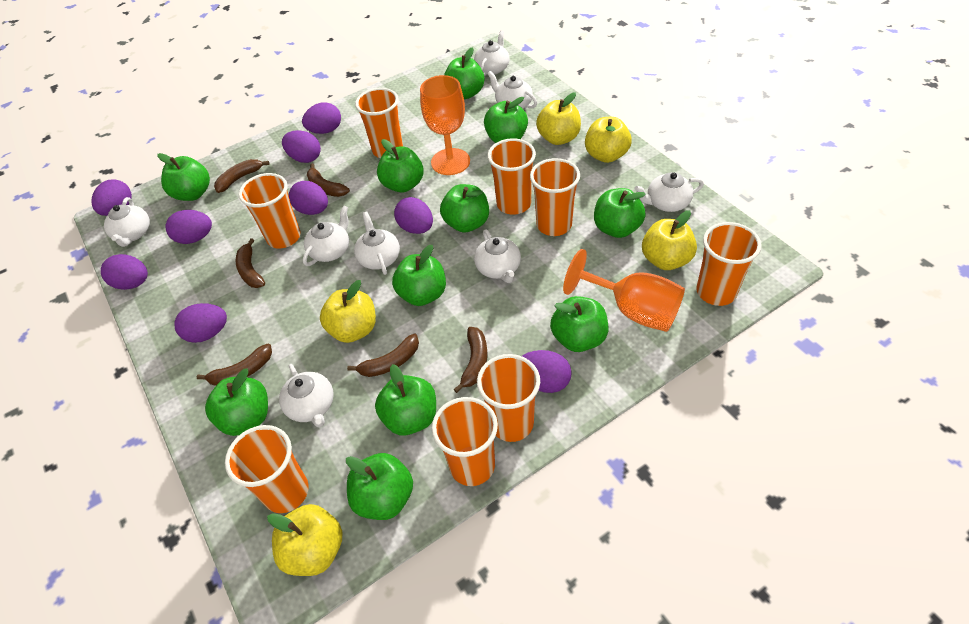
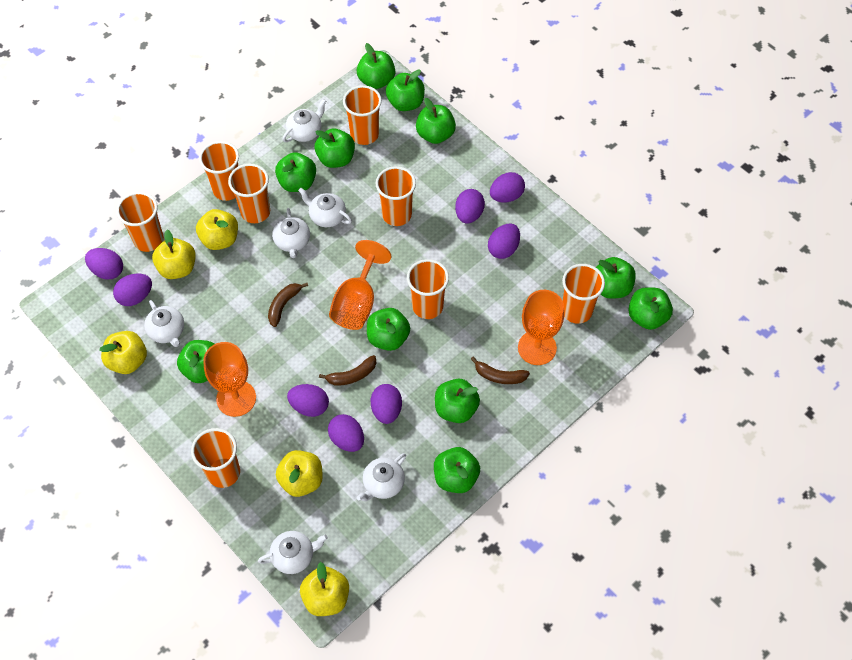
brown banana: 6 -> 3
orange goblet: 2 -> 3
purple egg: 9 -> 8
white teapot: 8 -> 6

